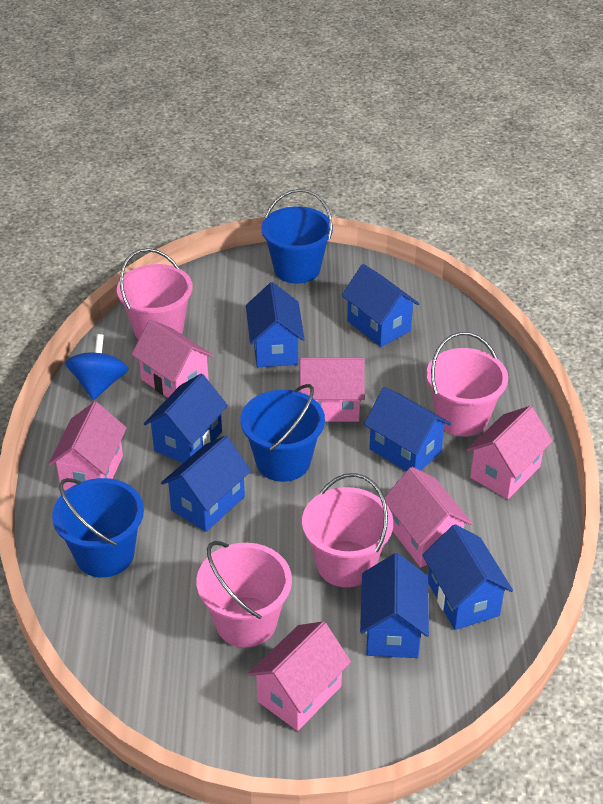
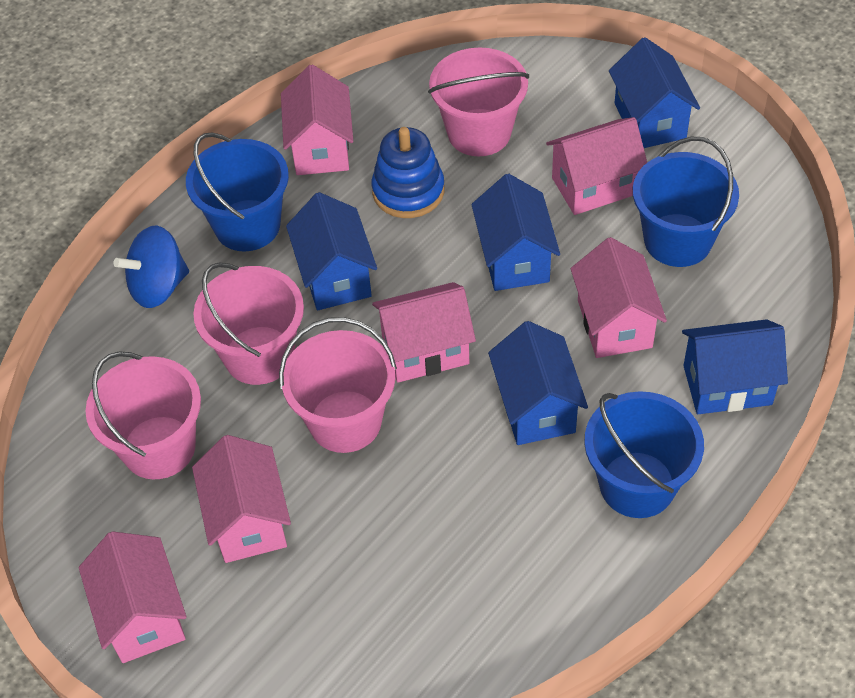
blue house: 7 -> 5
blue stacking toy: 0 -> 1

